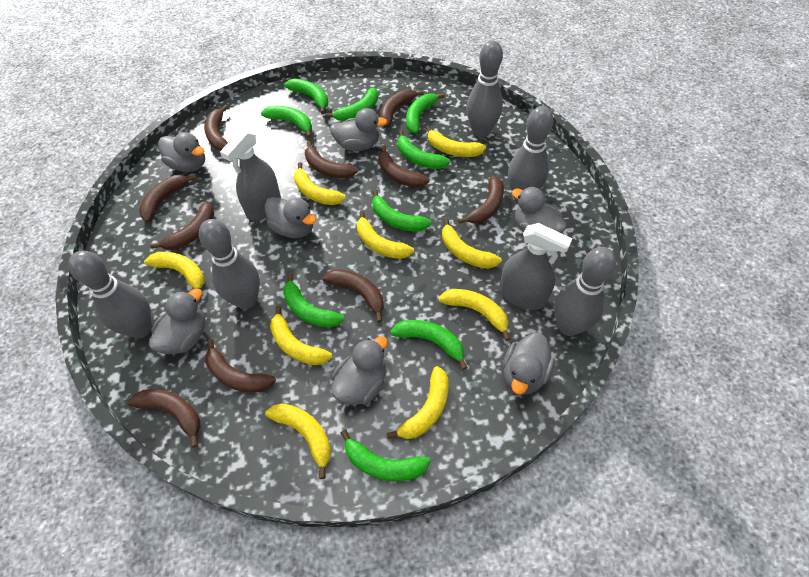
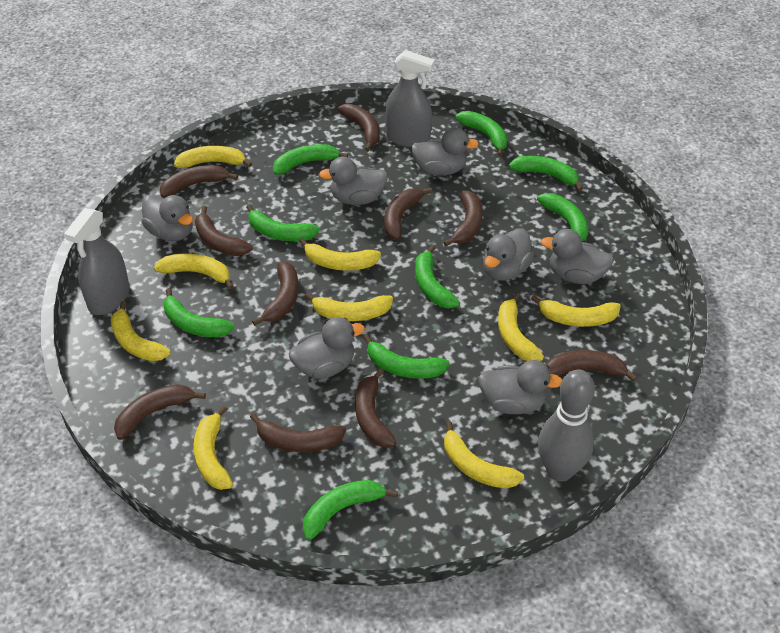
grey bowling pin: 5 -> 1

